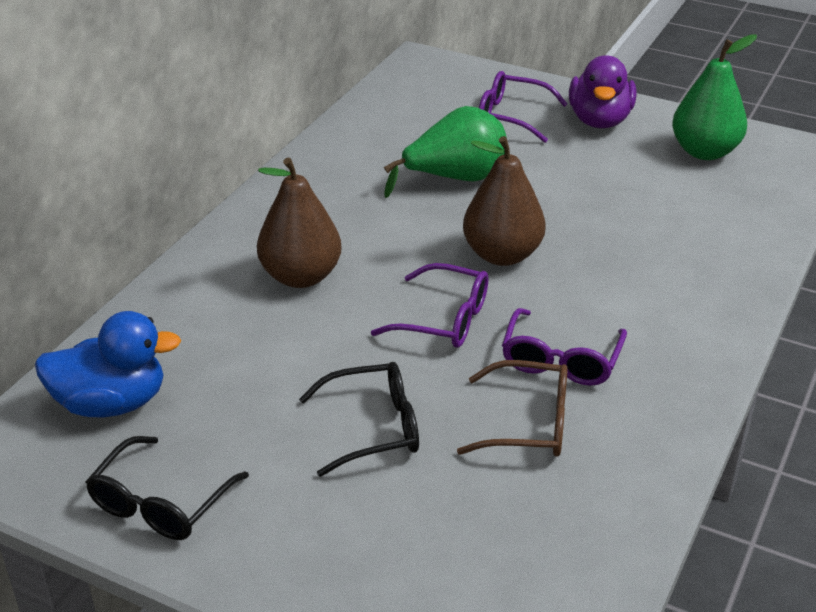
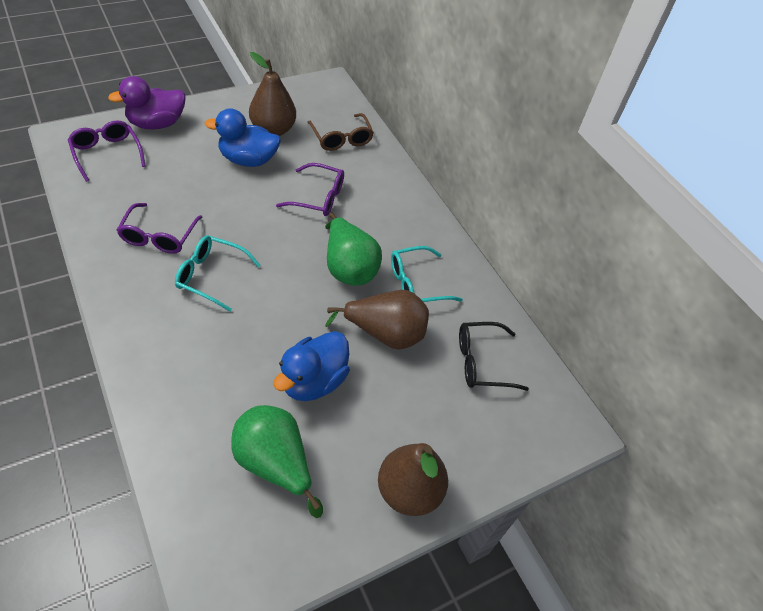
black glasses: 2 -> 1
blue duck: 1 -> 2
brown pear: 2 -> 3
turquoise glasses: 0 -> 2

